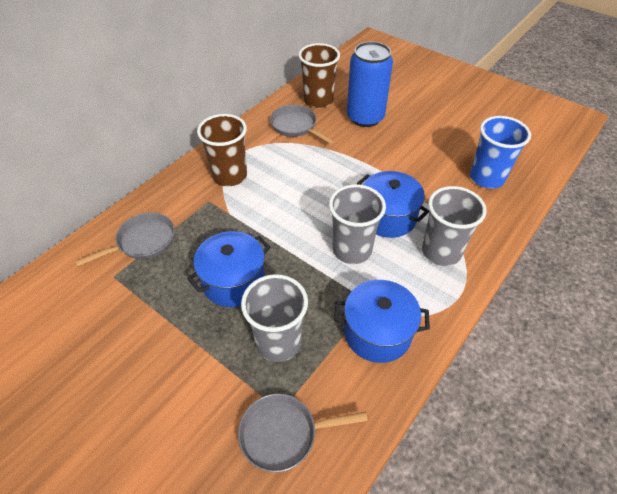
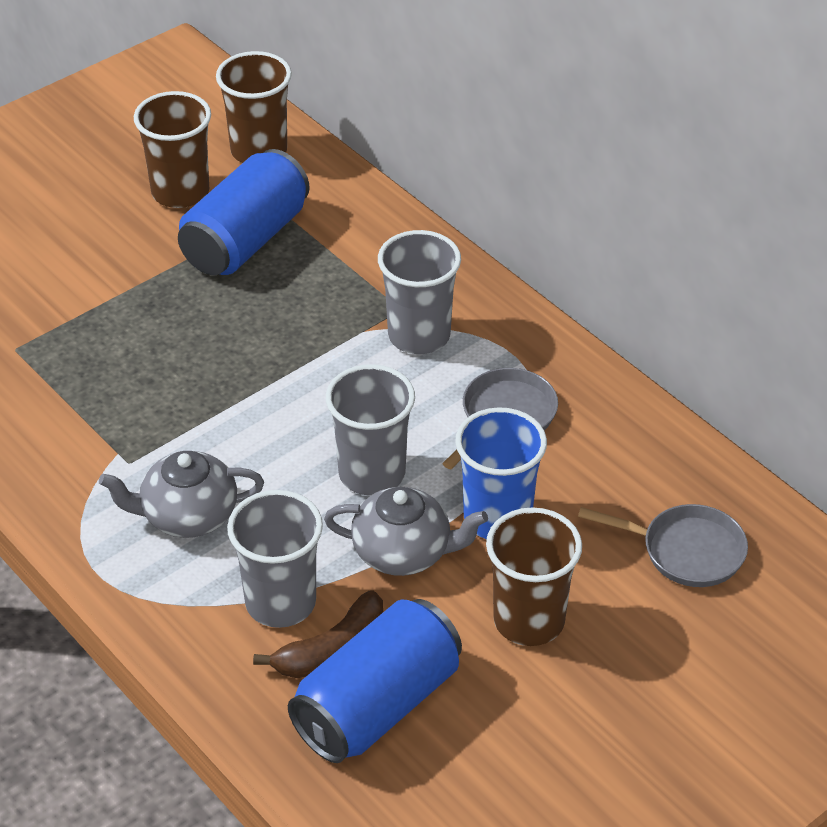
blue can: 1 -> 2
blue pot: 3 -> 0
brown banana: 0 -> 1
brown cup: 2 -> 3
grey pan: 3 -> 2
grey teapot: 0 -> 2

